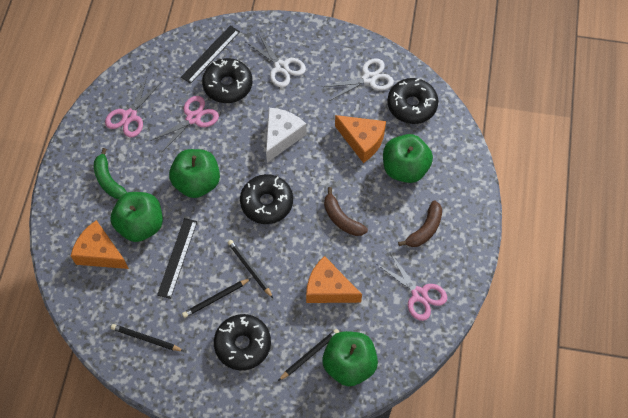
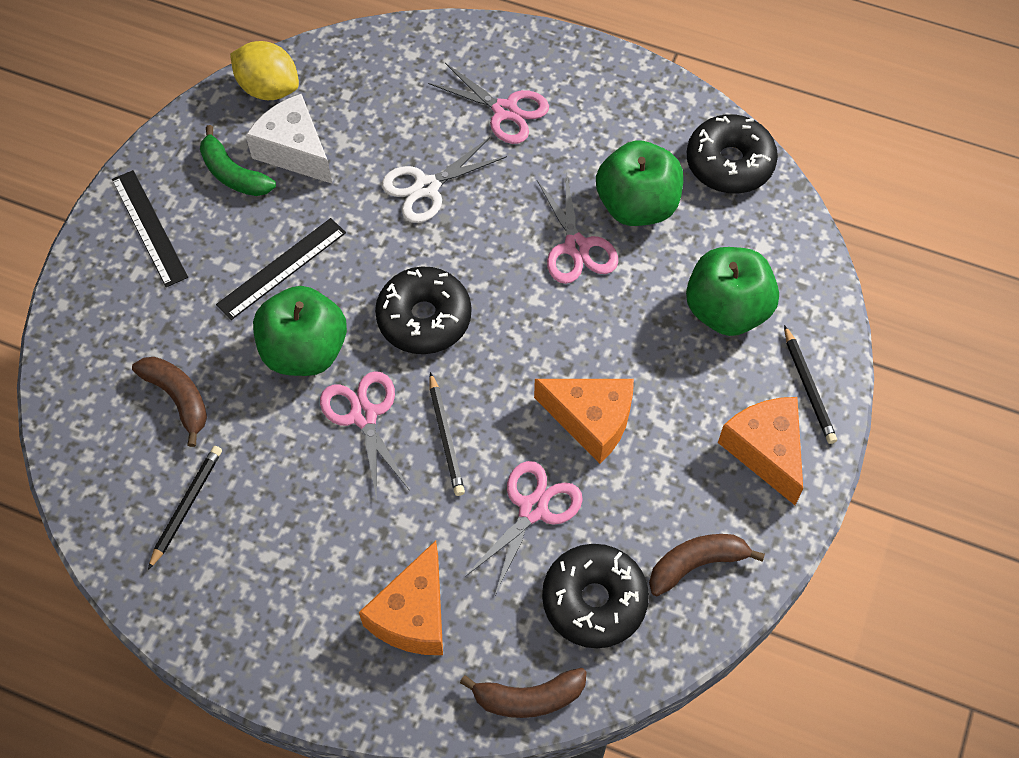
black donut: 4 -> 3
black pencil: 4 -> 3
brown banana: 2 -> 3
green apple: 4 -> 3
pink scissors: 3 -> 4
white scissors: 2 -> 1
yellow lemon: 0 -> 1

